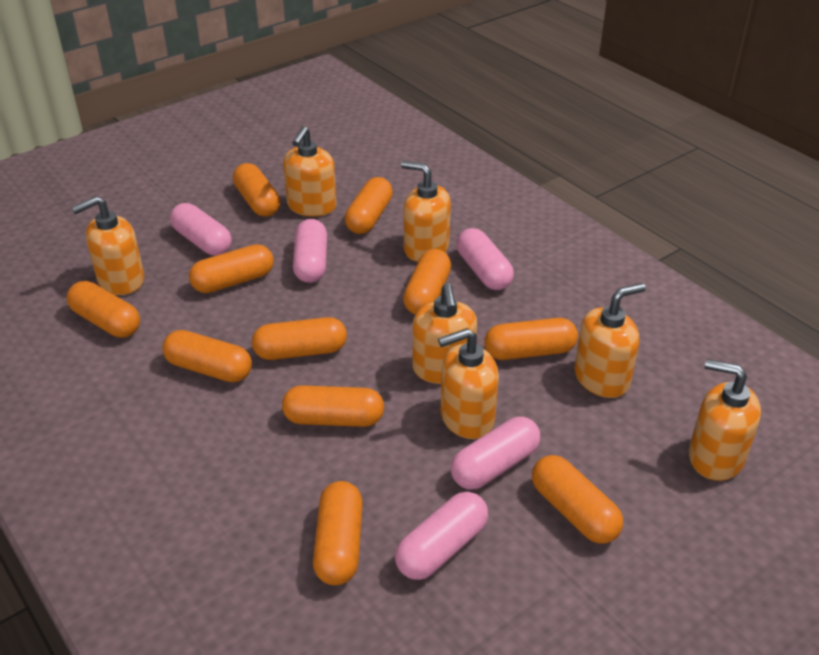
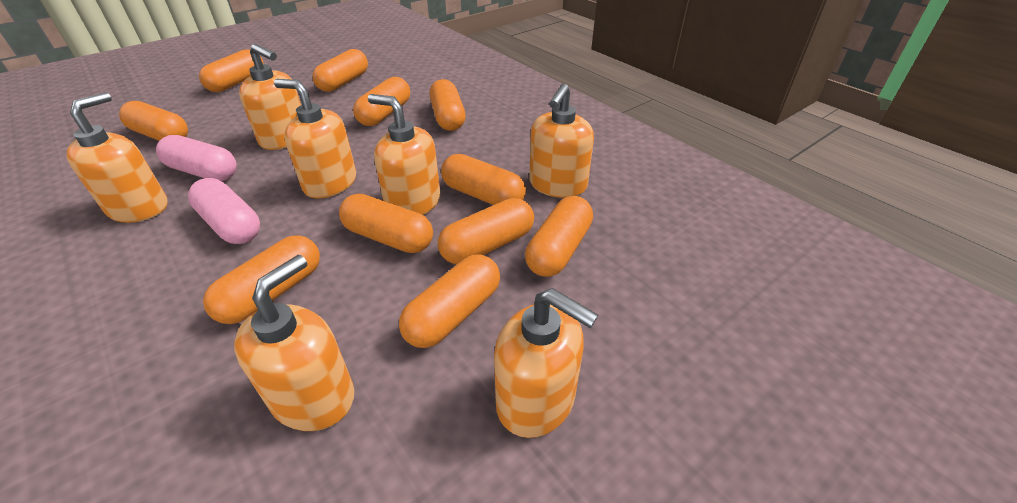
pink capsule: 5 -> 2

